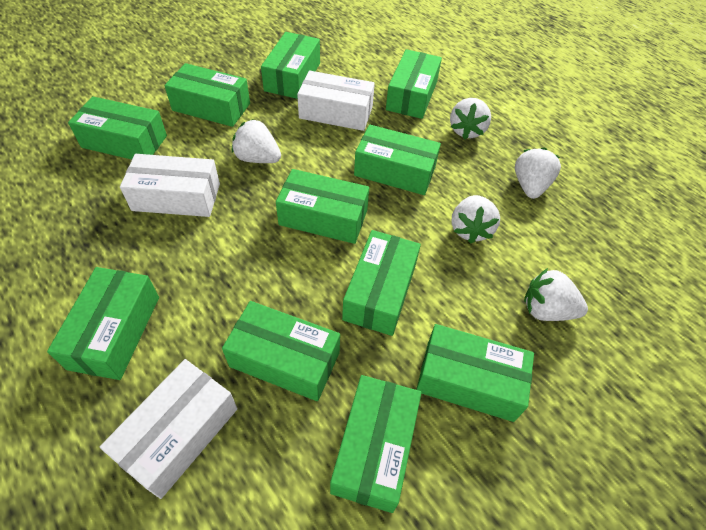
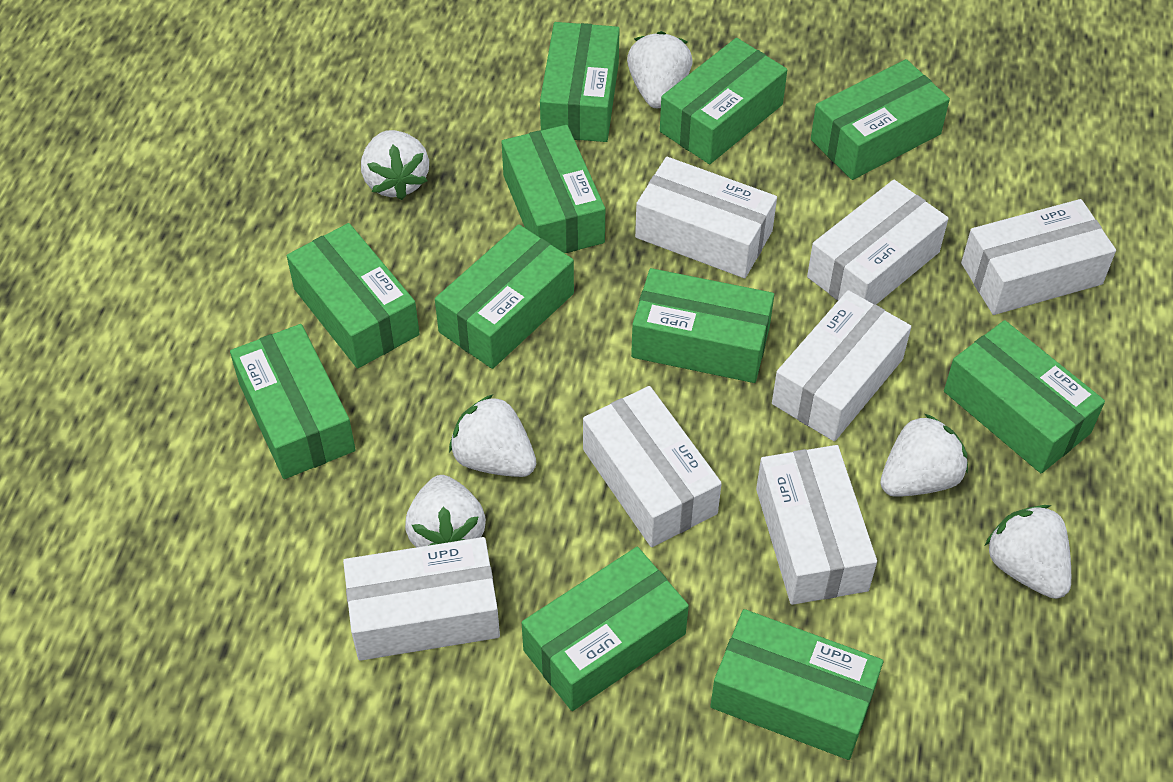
white box: 3 -> 7
white strawberry: 5 -> 6

